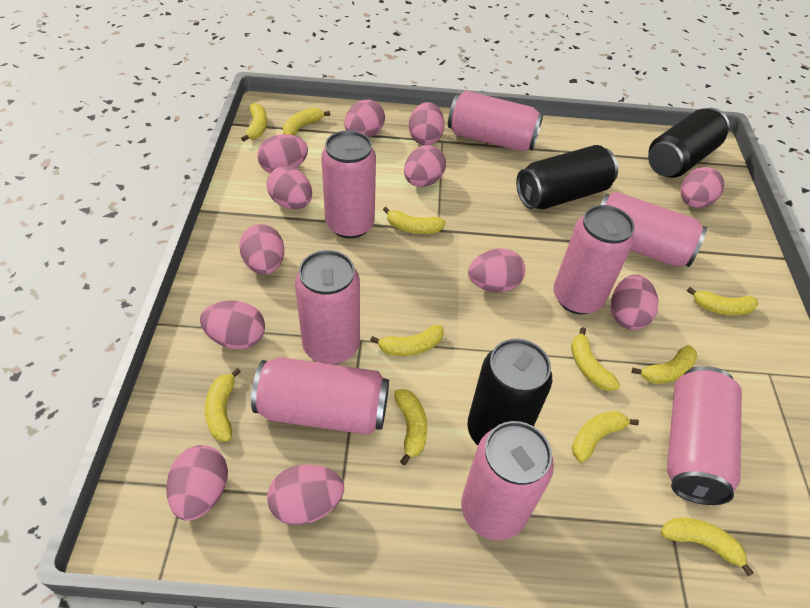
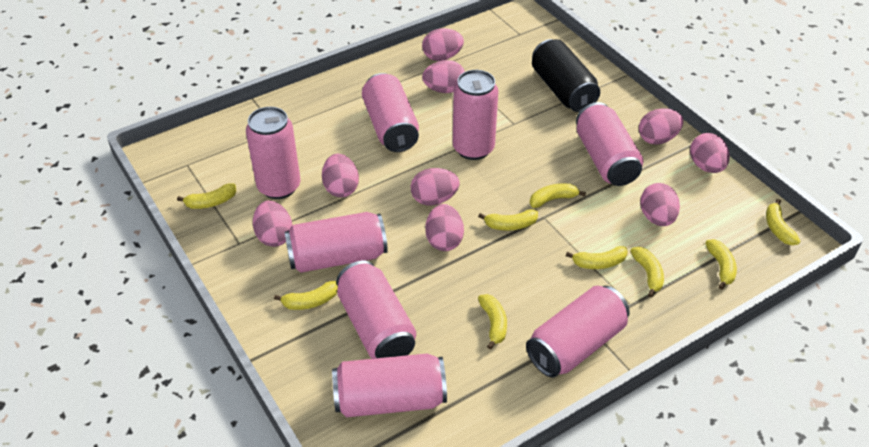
black can: 3 -> 1
pink egg: 12 -> 9
yellow banana: 11 -> 9

